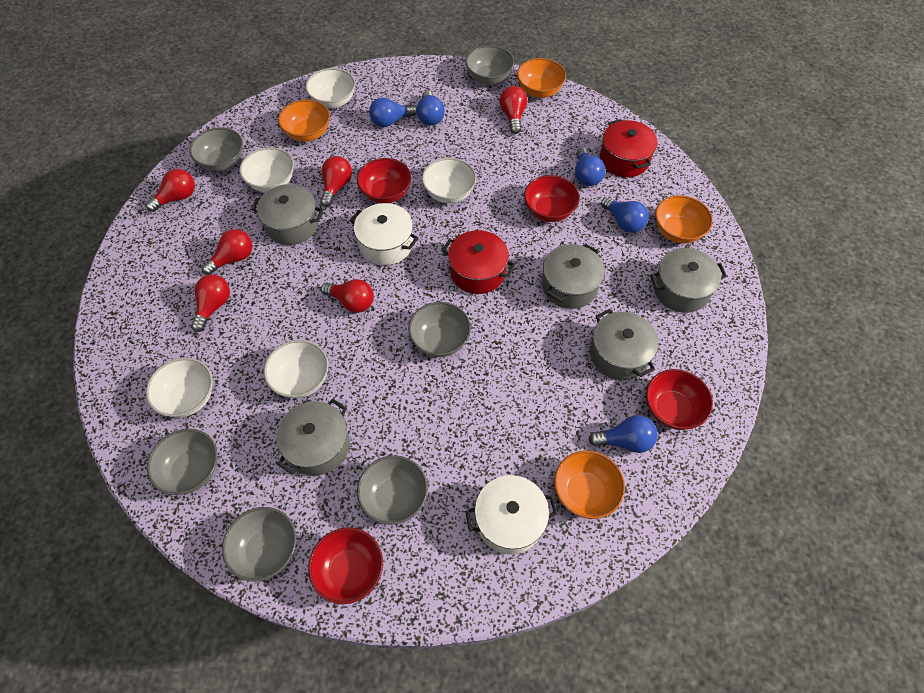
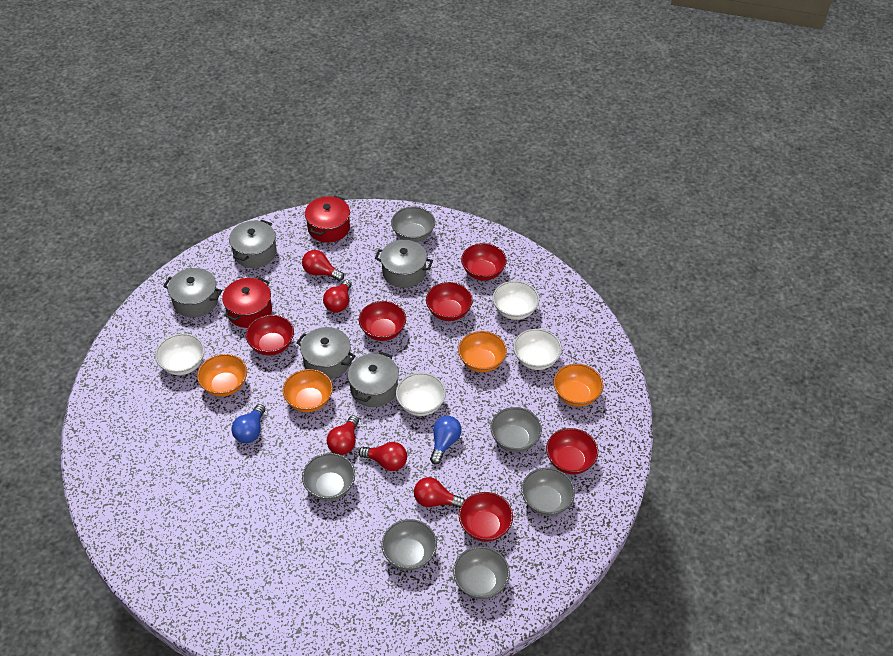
blue light bulb: 5 -> 2
red bowl: 4 -> 6
red light bulb: 6 -> 5
white bowl: 5 -> 4
white pot: 2 -> 0

